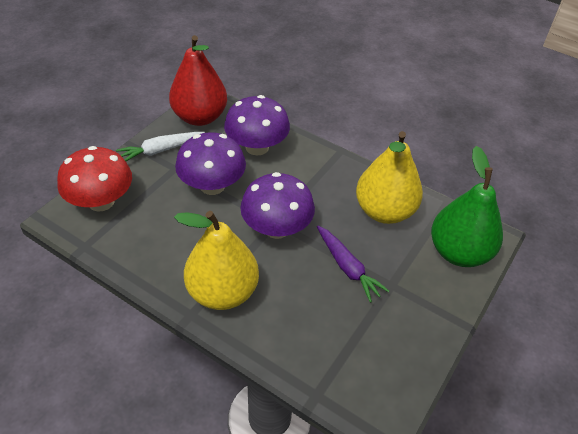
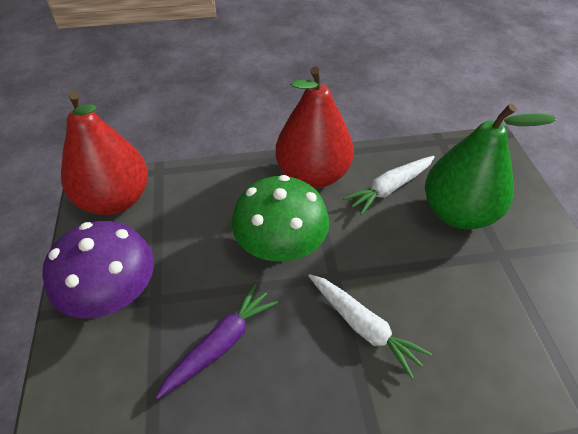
green mushroom: 0 -> 1
purple mushroom: 3 -> 1
red mushroom: 1 -> 0
red pear: 1 -> 2
white carrot: 1 -> 2
yellow pear: 2 -> 0

